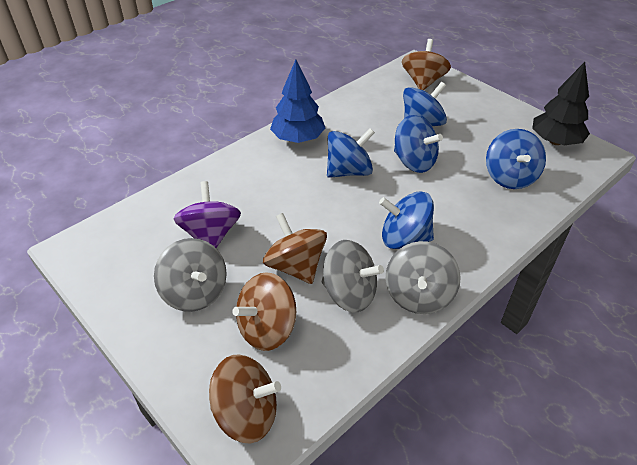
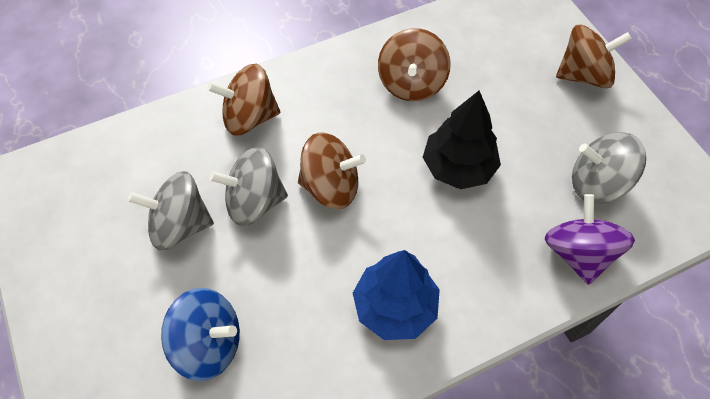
blue spinning top: 5 -> 1

